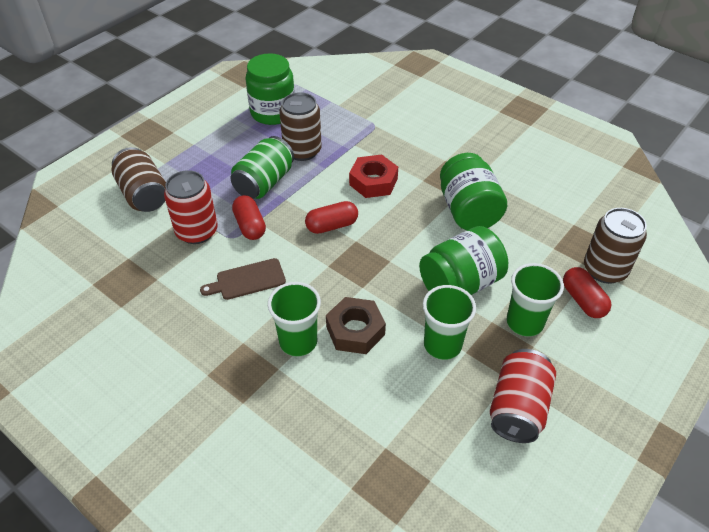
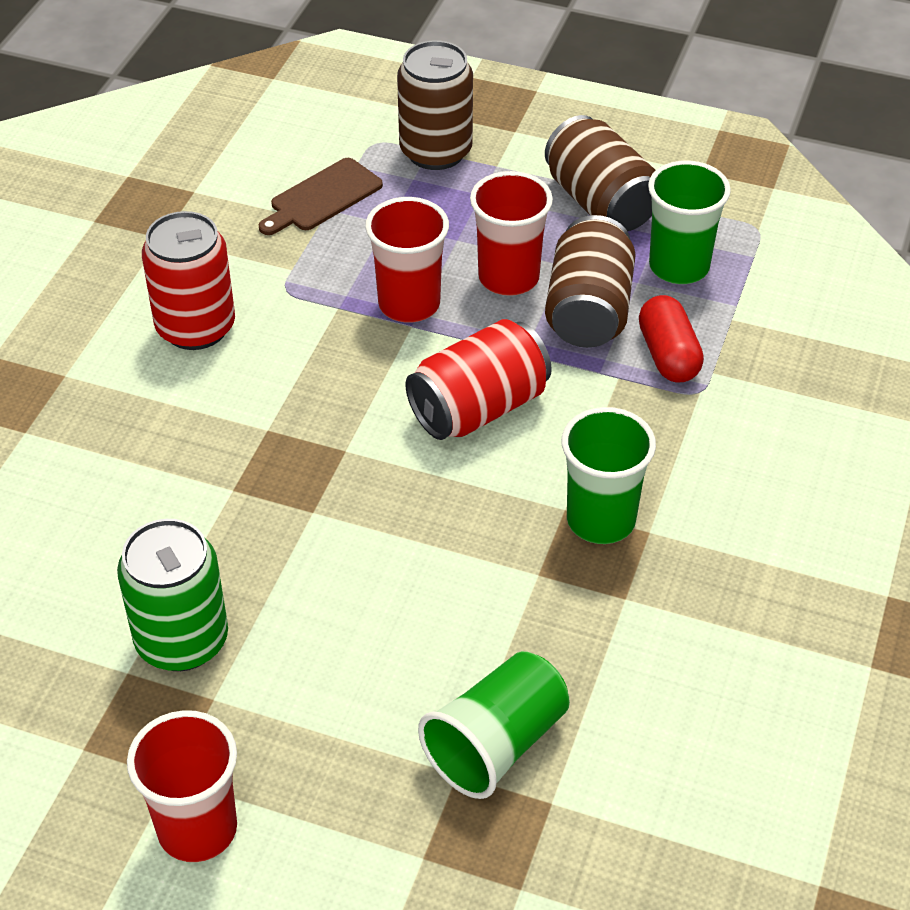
brown nut: 1 -> 0
green jar: 3 -> 0
red capsule: 3 -> 1
red cup: 0 -> 3
red nut: 1 -> 0

